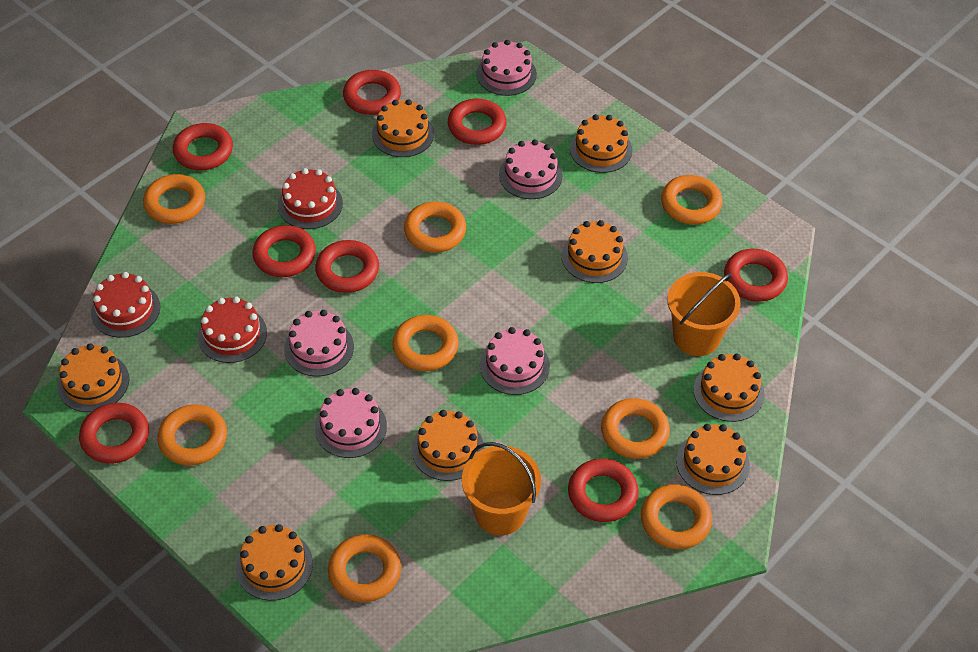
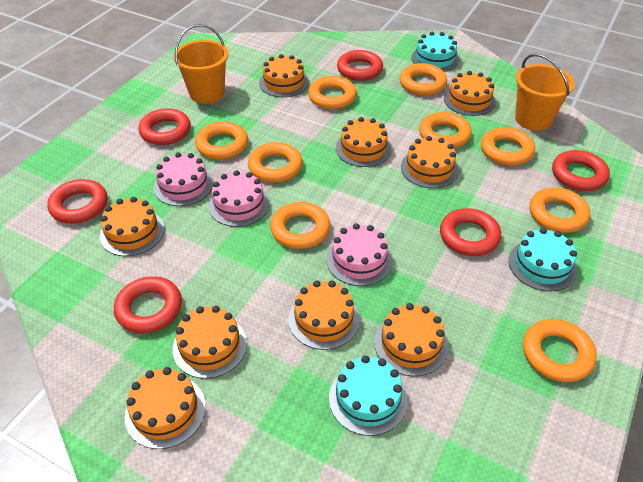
orange cake: 8 -> 9
orange ring: 8 -> 9
pink cake: 5 -> 3
red cake: 3 -> 0
red ring: 8 -> 6
turquoise cake: 0 -> 3

